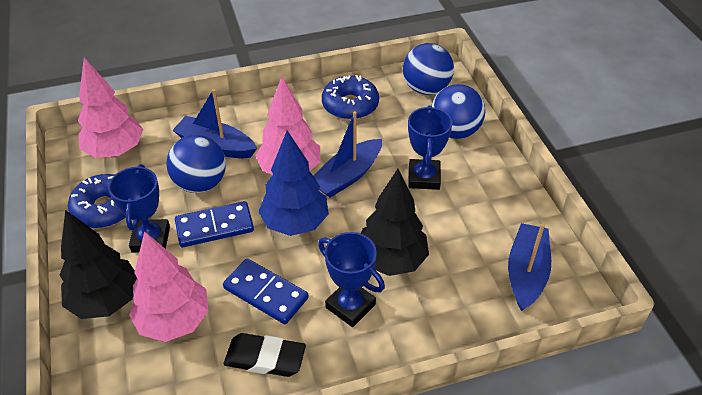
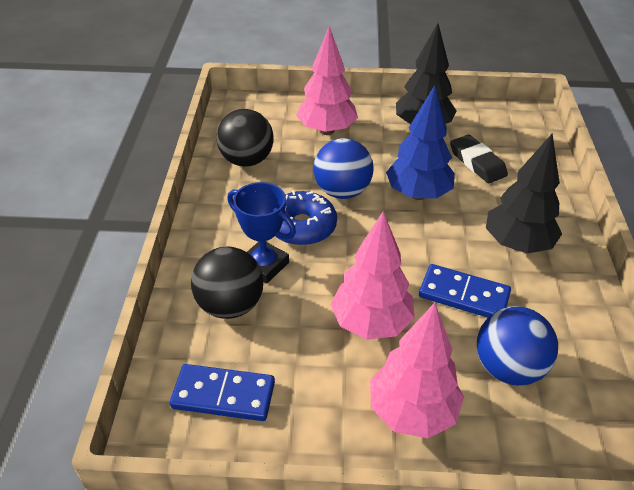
black ball: 0 -> 2
blue ball: 3 -> 2
blue boat: 3 -> 0
blue donut: 2 -> 1
blue trophy: 3 -> 1

